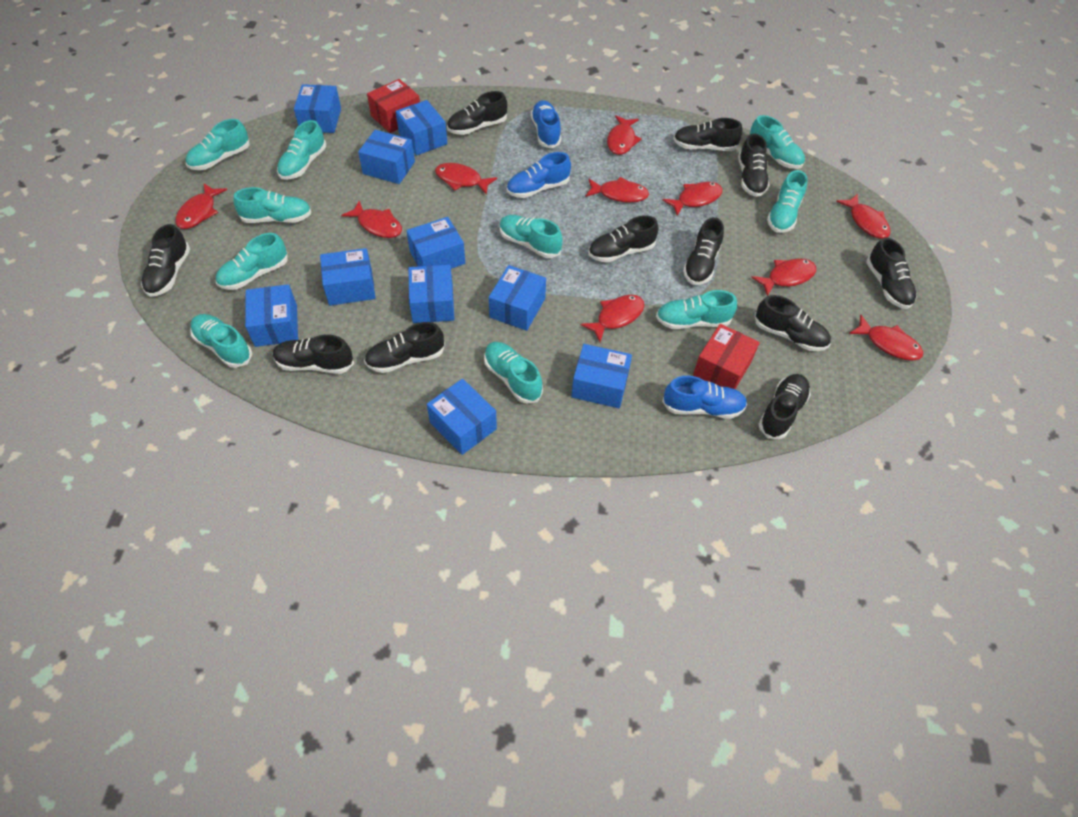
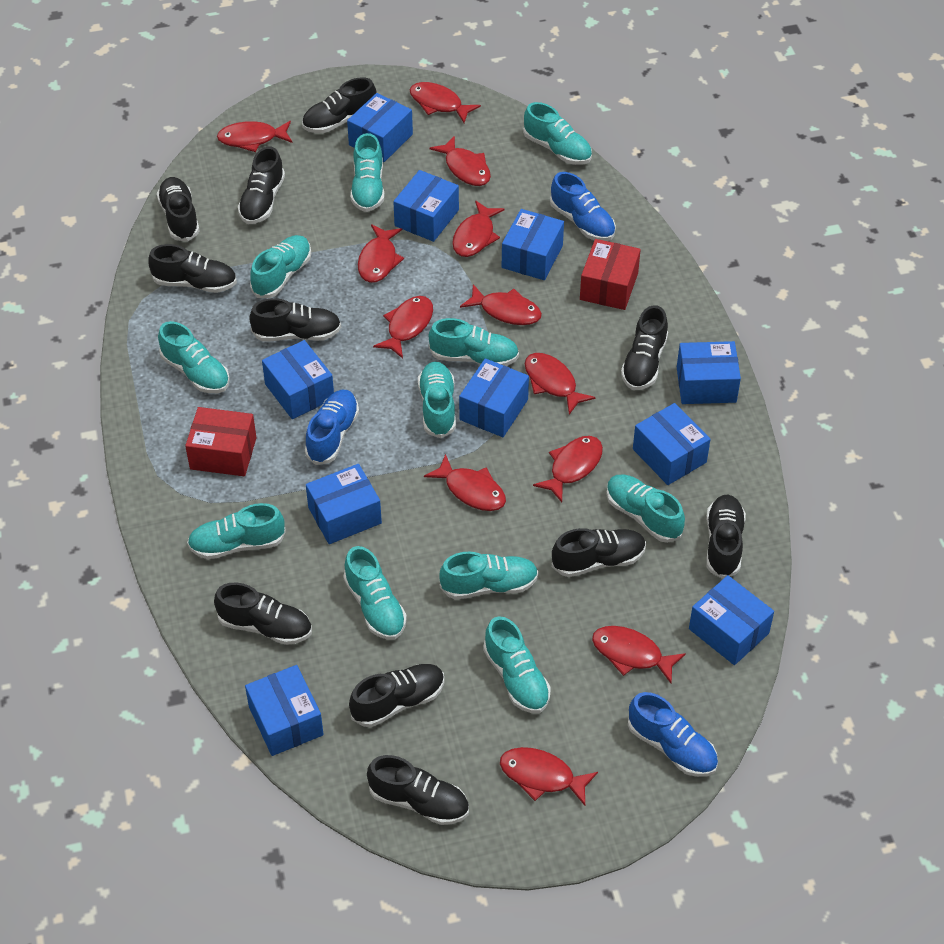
red fish: 10 -> 12
turquoise shoe: 10 -> 11

